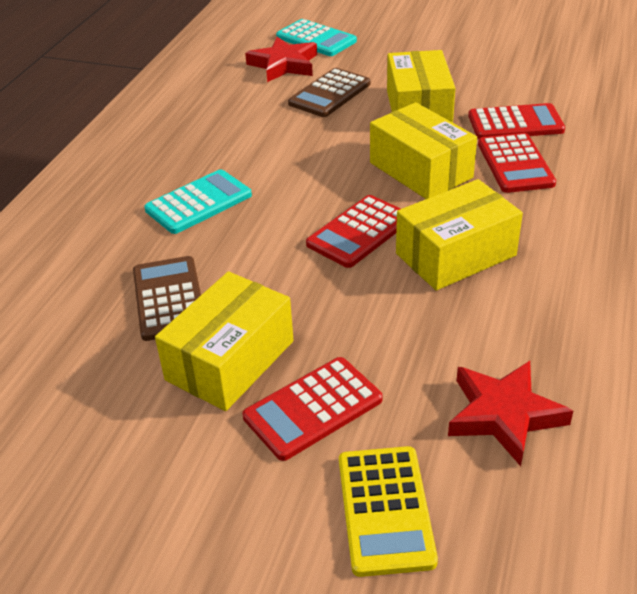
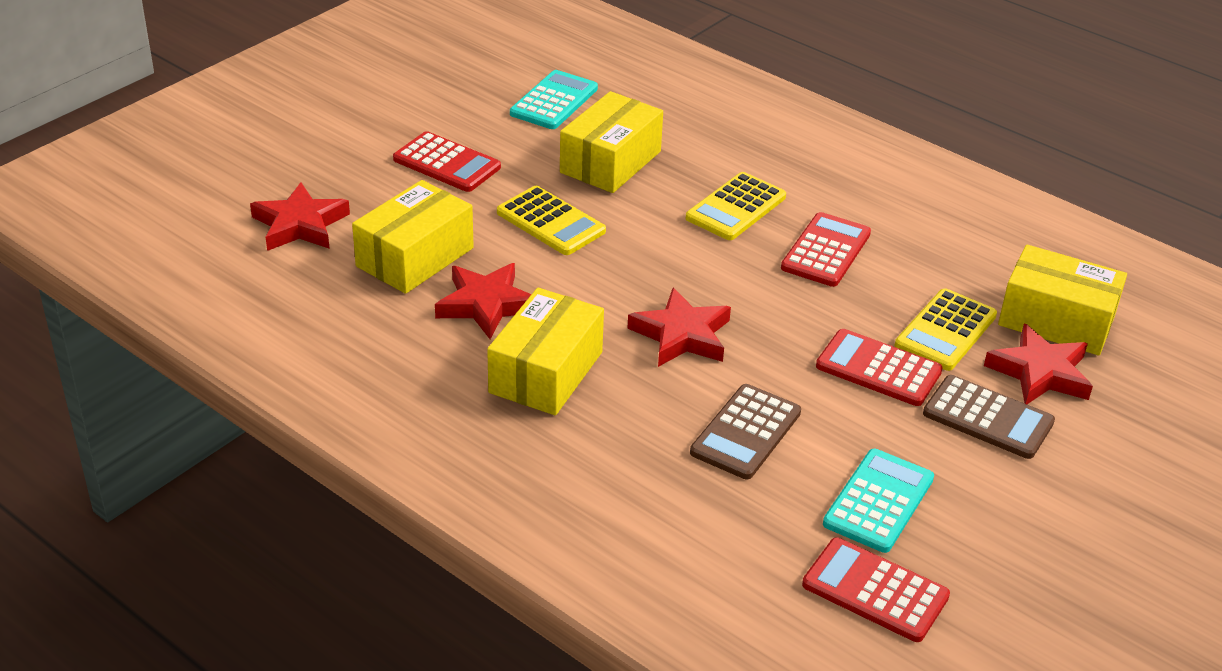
red star: 2 -> 4
yellow calculator: 1 -> 3

